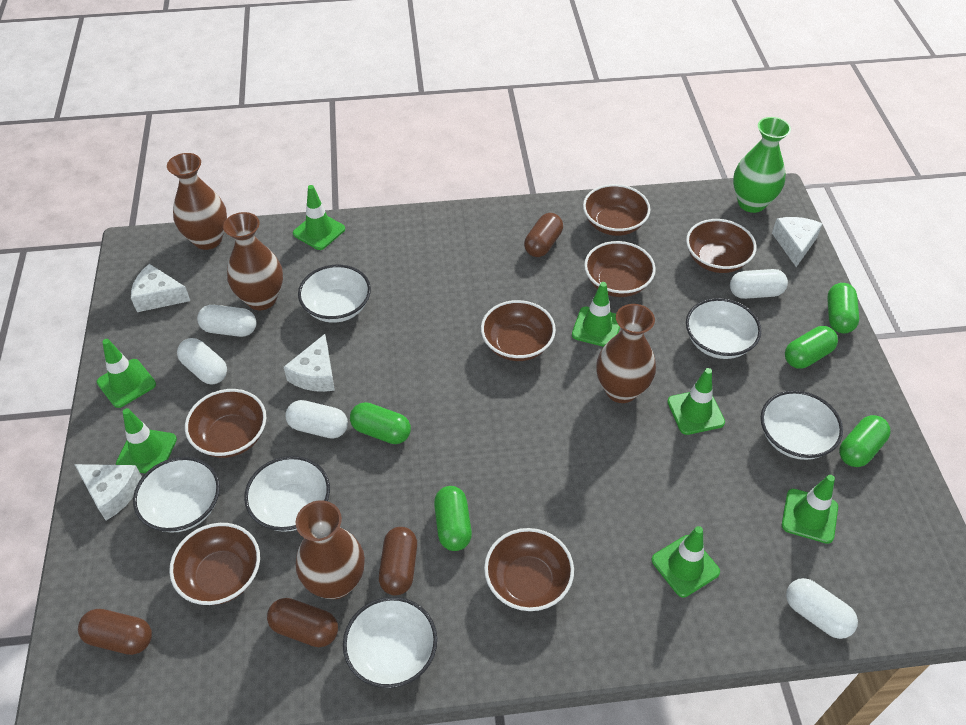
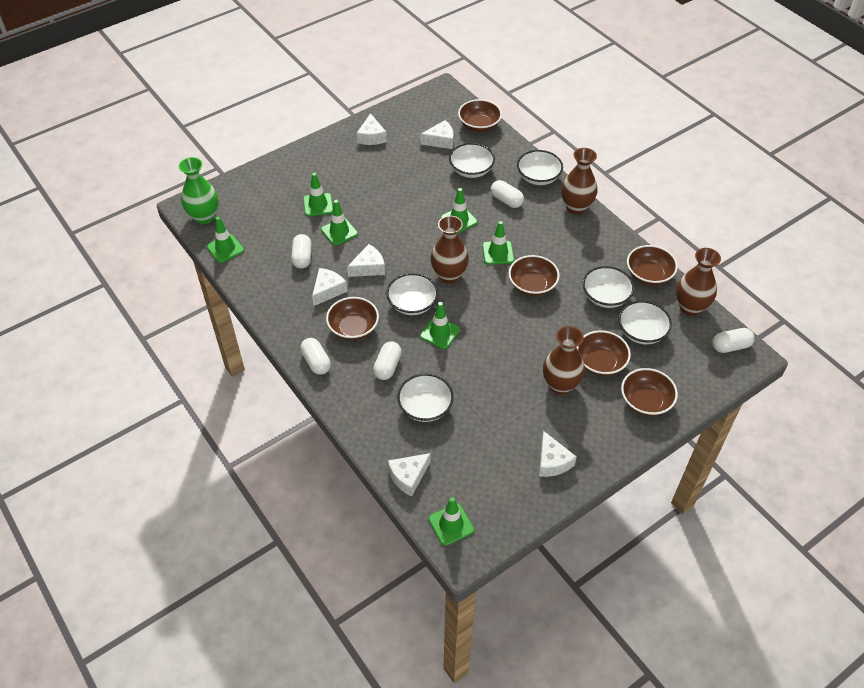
brown bowl: 7 -> 6
brown capsule: 4 -> 0
green capsule: 5 -> 0
white cheese: 4 -> 6

